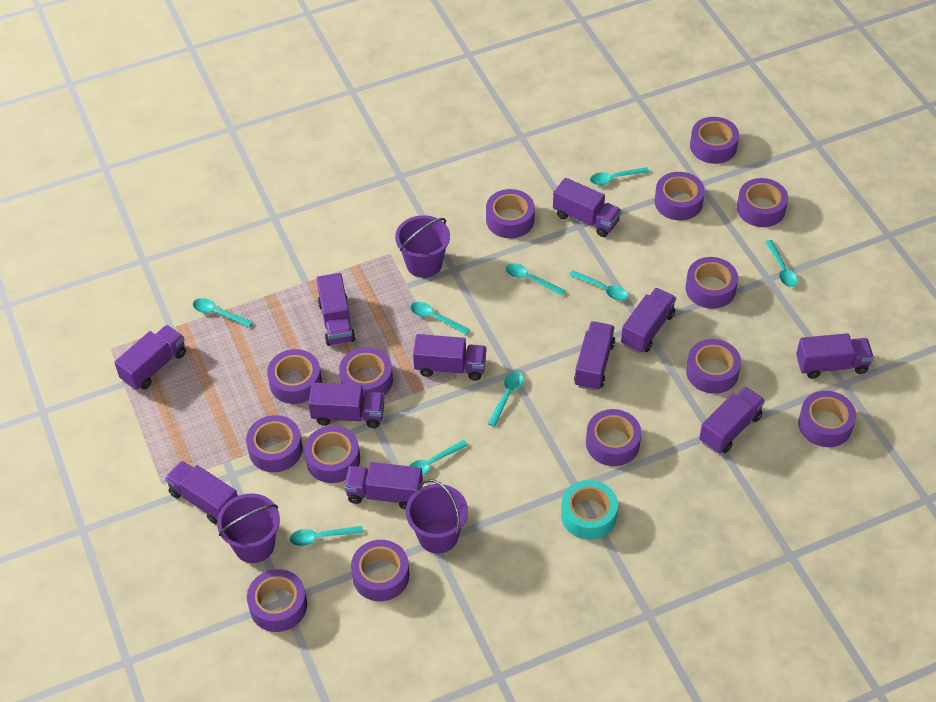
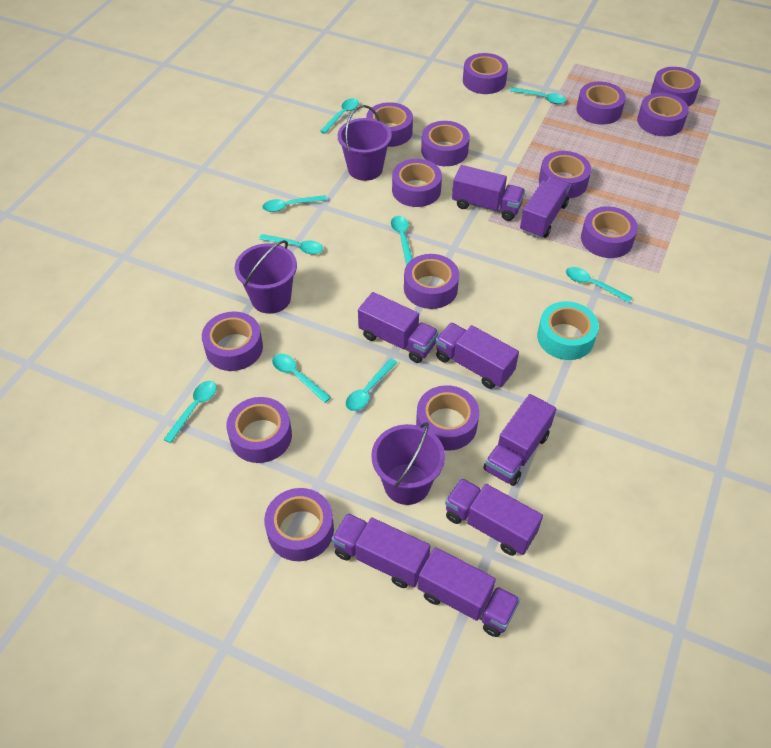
purple truck: 11 -> 8

